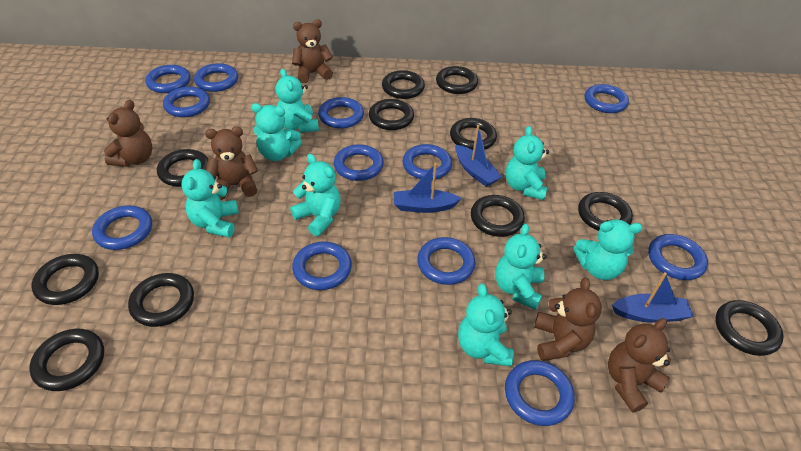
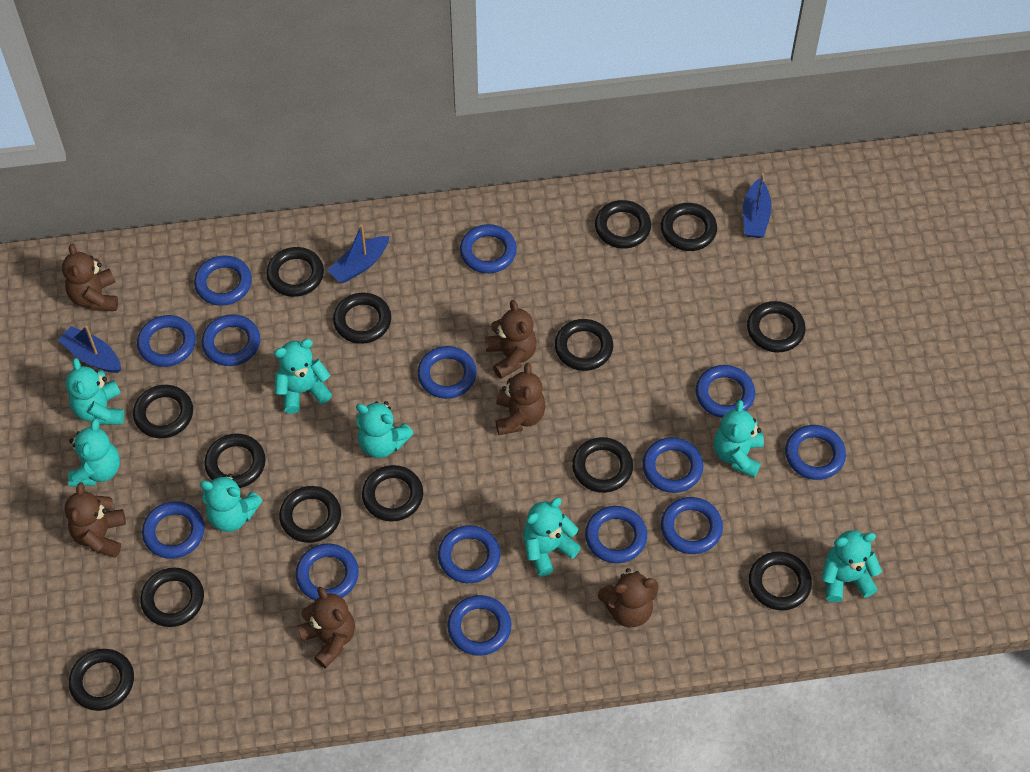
black ring: 11 -> 14
blue ring: 12 -> 14
brown teddy bear: 5 -> 6

